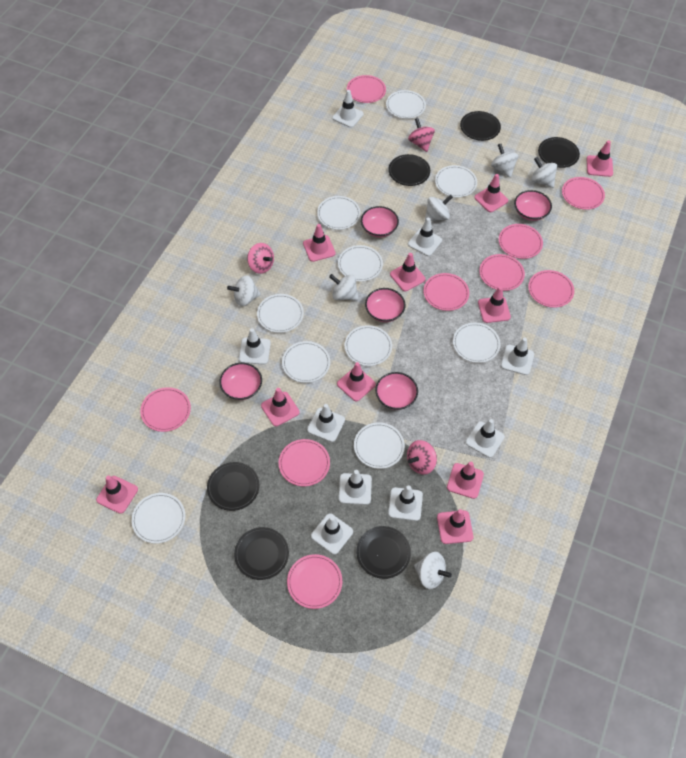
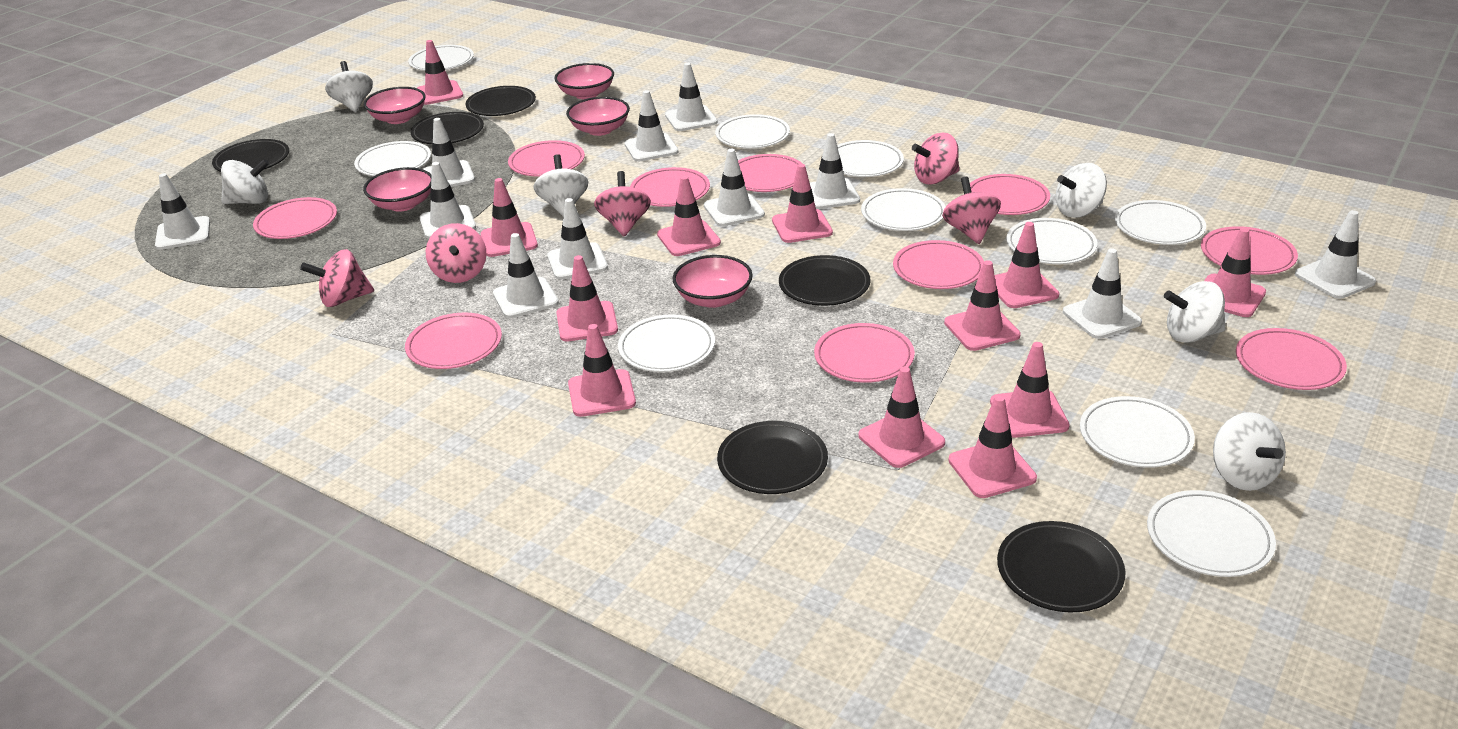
pink plate: 9 -> 10
pink spinning top: 3 -> 5
pink traffic cone: 10 -> 12
white traffic cone: 9 -> 11

